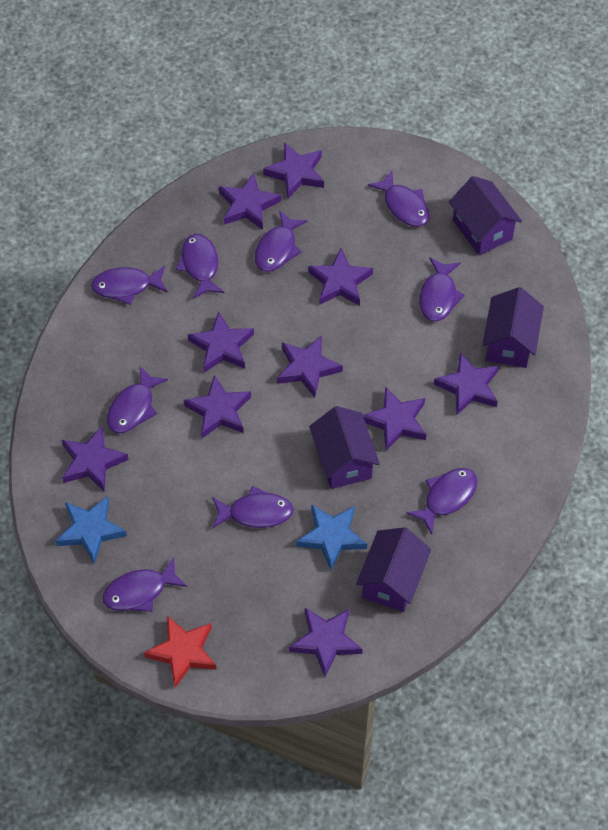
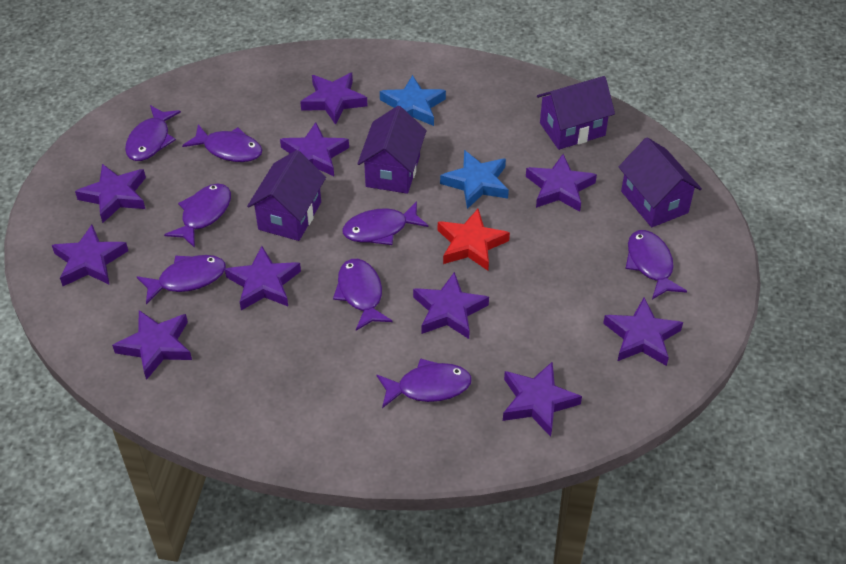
purple fish: 9 -> 8

